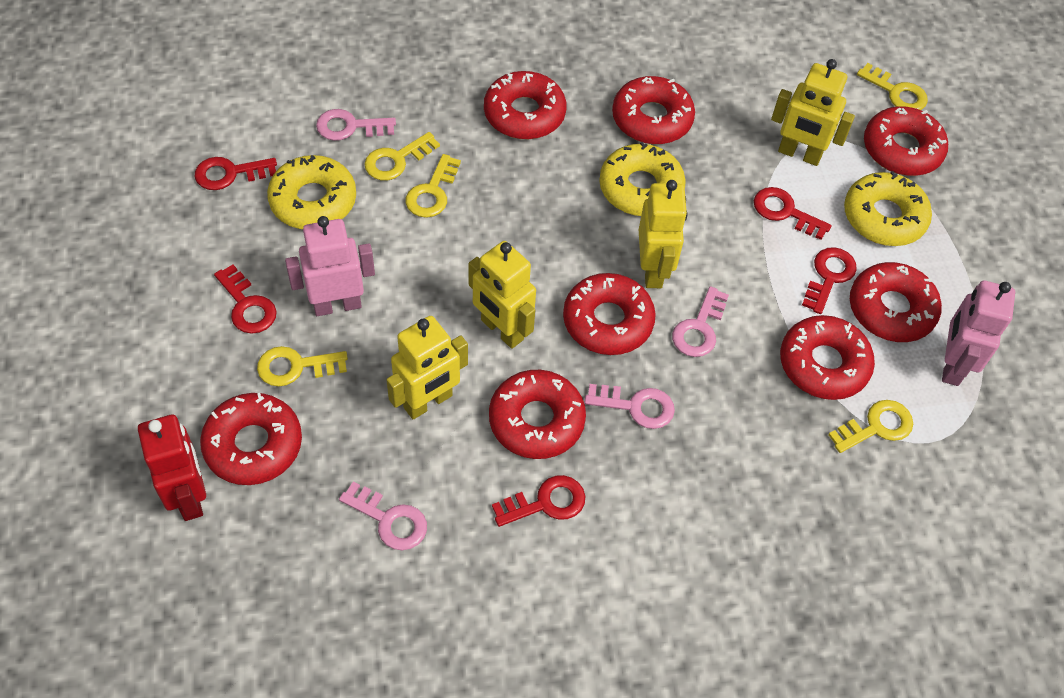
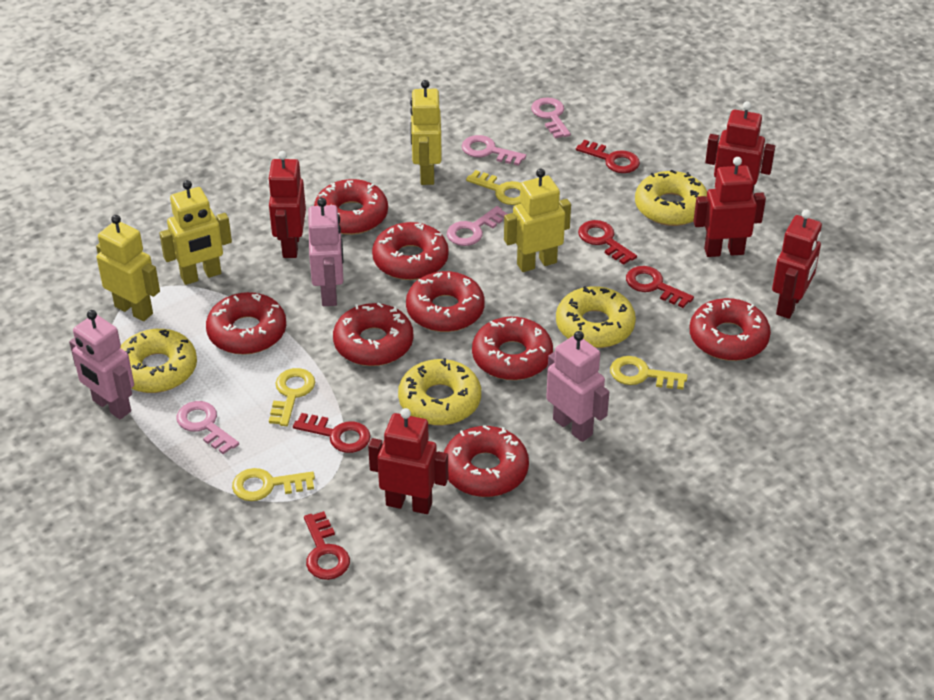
pink robot: 2 -> 3
red robot: 1 -> 5
yellow donut: 3 -> 4
yellow key: 5 -> 4

